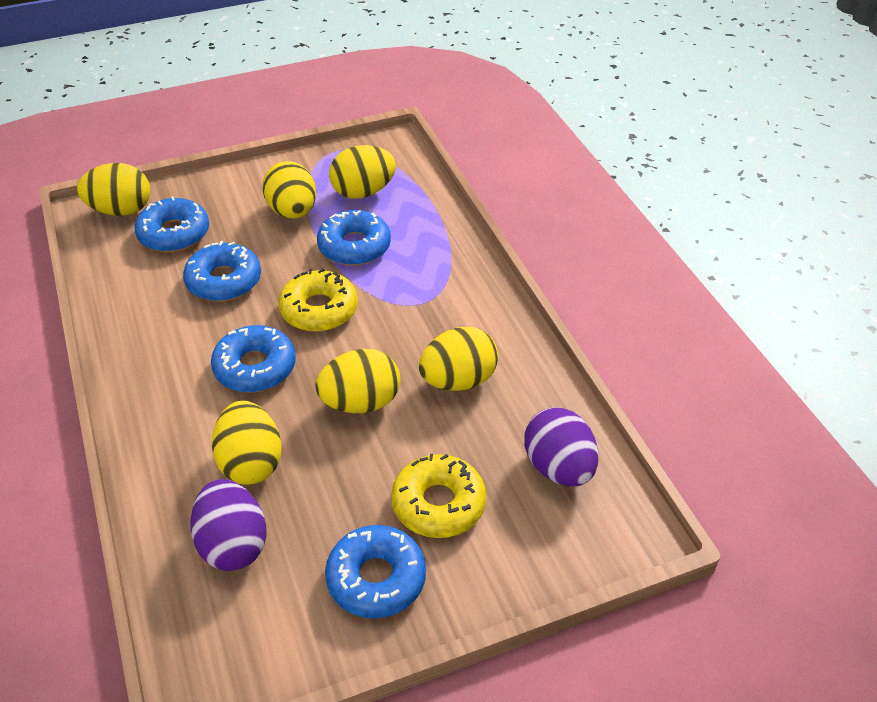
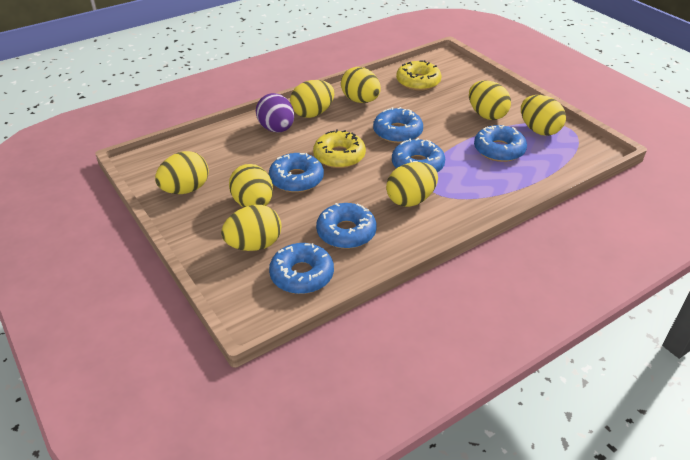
blue donut: 5 -> 6
purple egg: 2 -> 1
yellow egg: 6 -> 8

